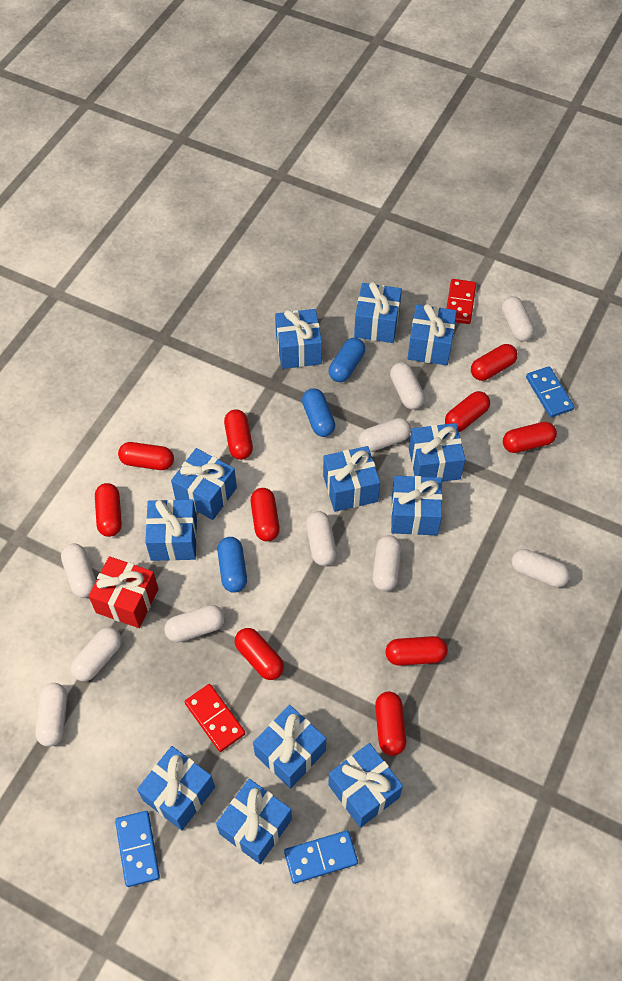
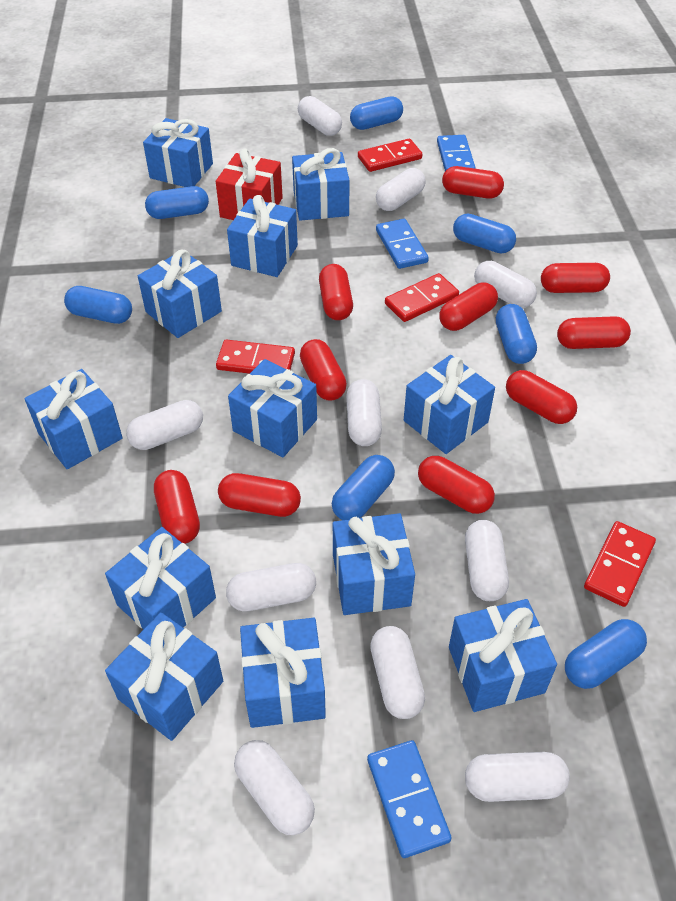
blue capsule: 3 -> 7
red domino: 2 -> 4

